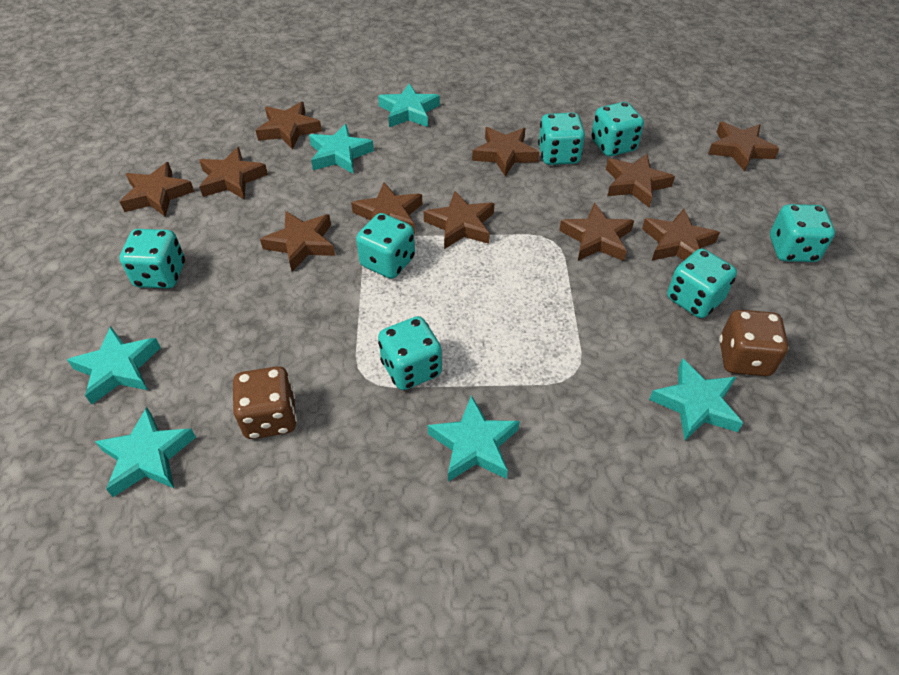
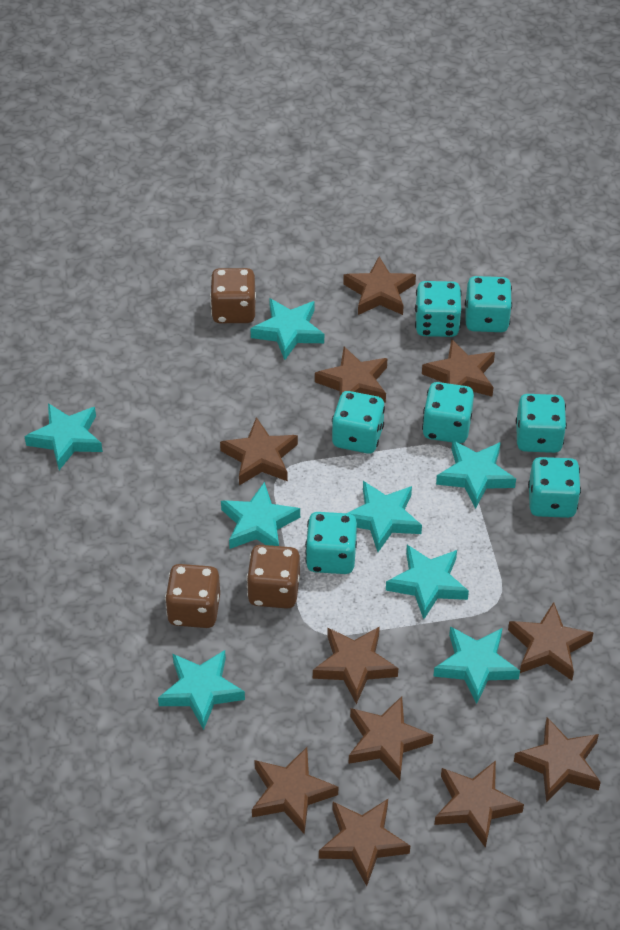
brown dice: 2 -> 3
turquoise star: 6 -> 8

